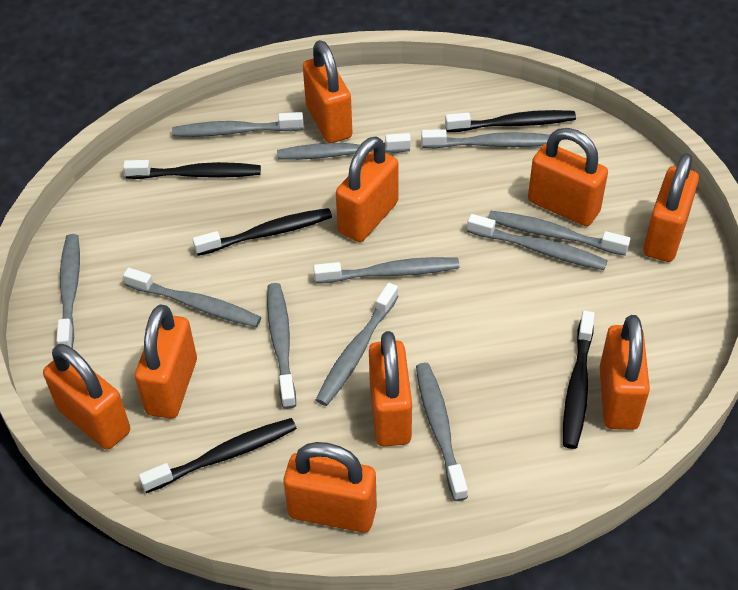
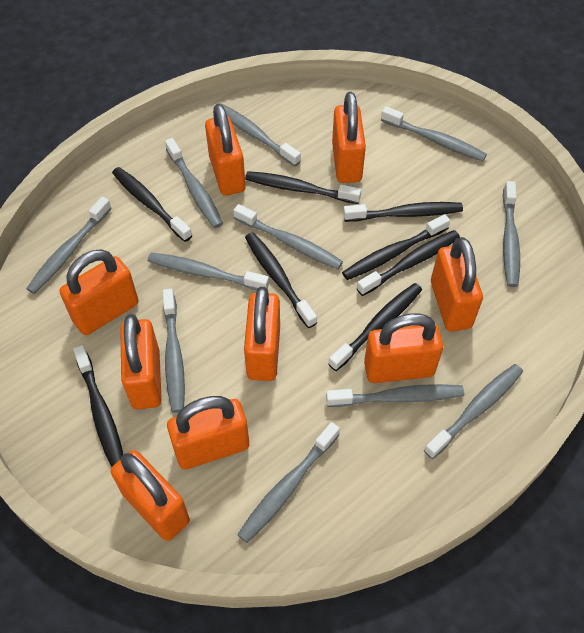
black toothbrush: 5 -> 8

